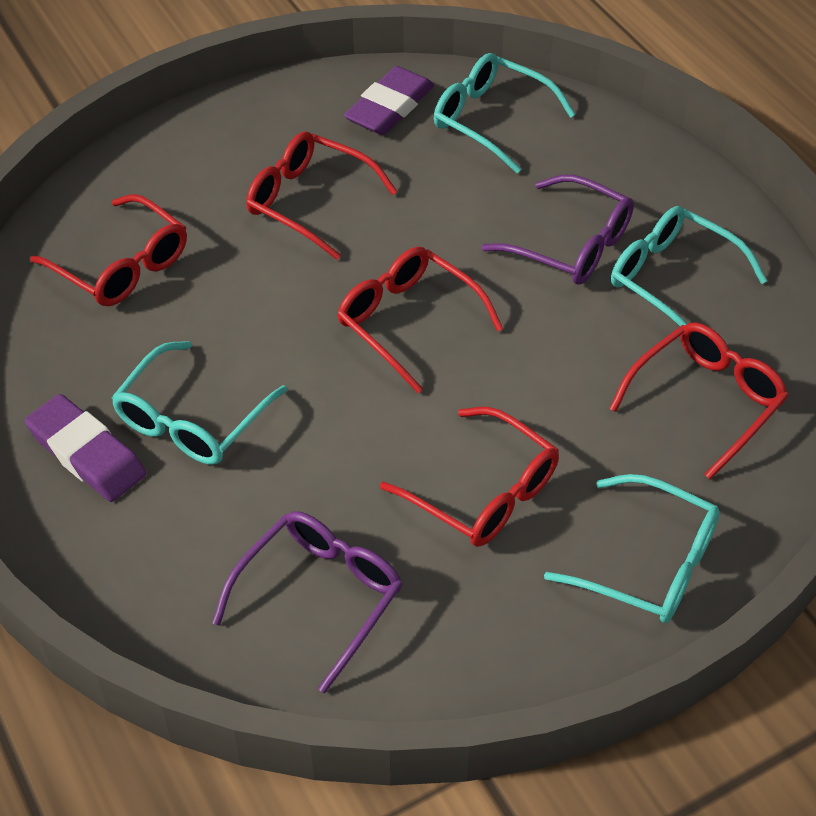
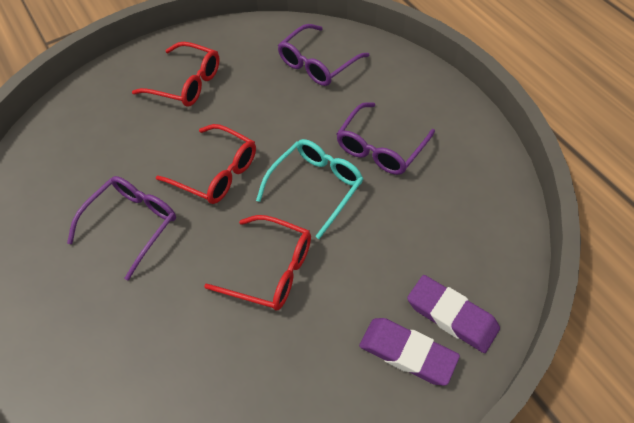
purple glasses: 2 -> 3
red glasses: 5 -> 3
turquoise glasses: 4 -> 1

